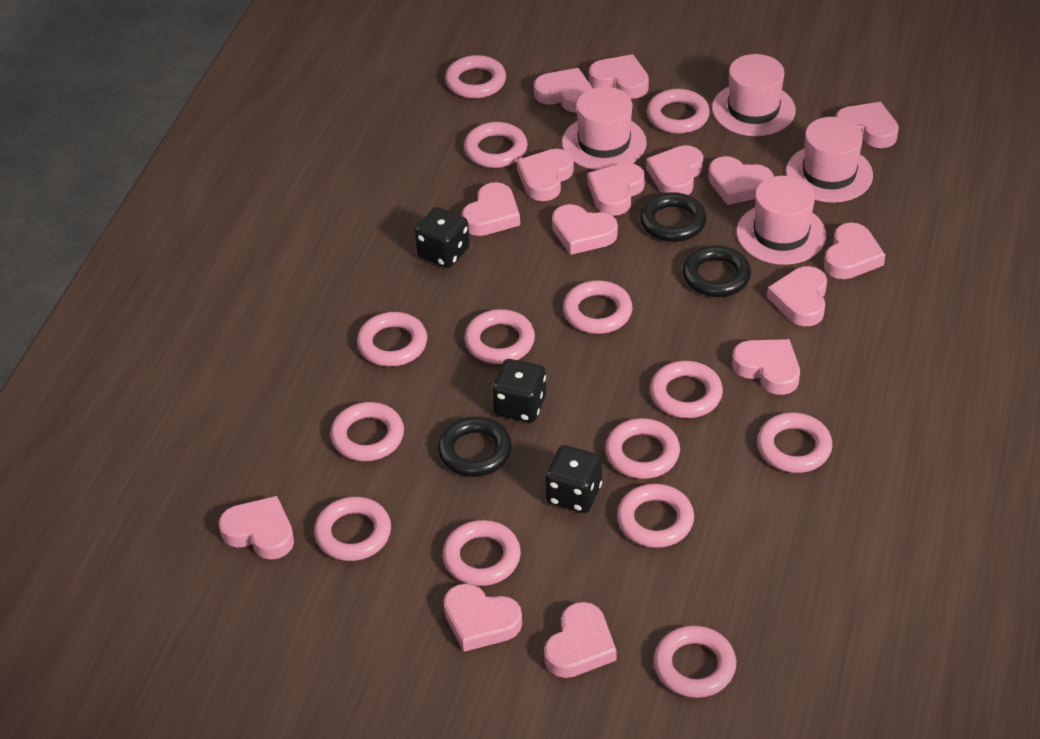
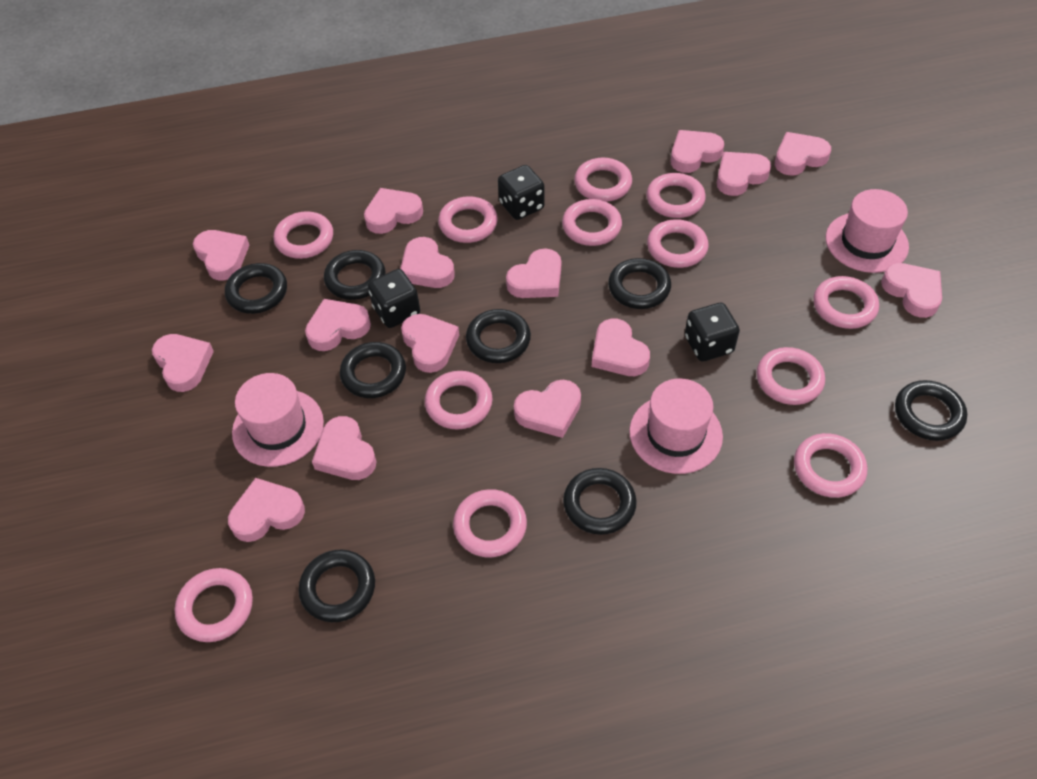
black ring: 3 -> 8
pink hat: 4 -> 3
pink ring: 14 -> 12

